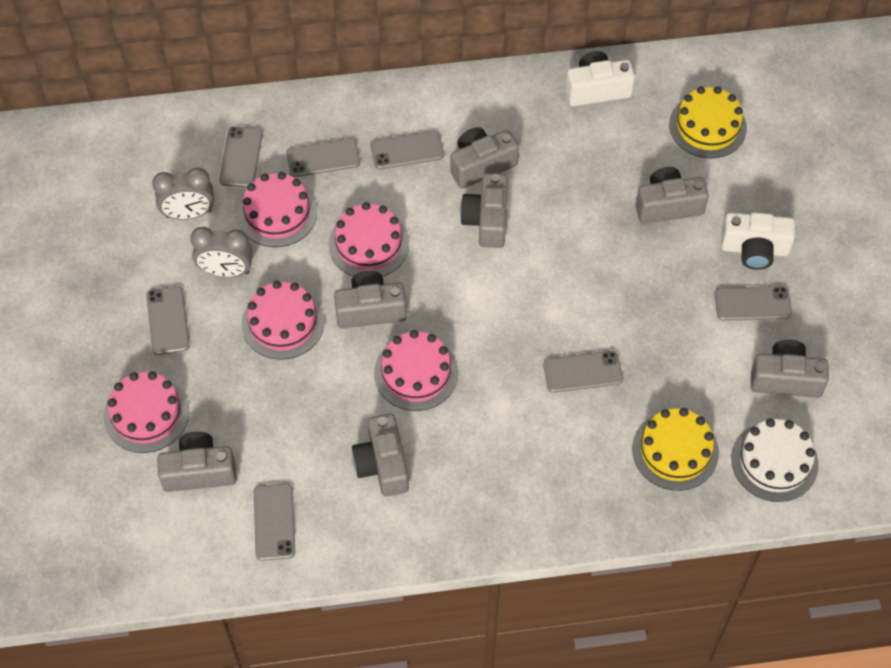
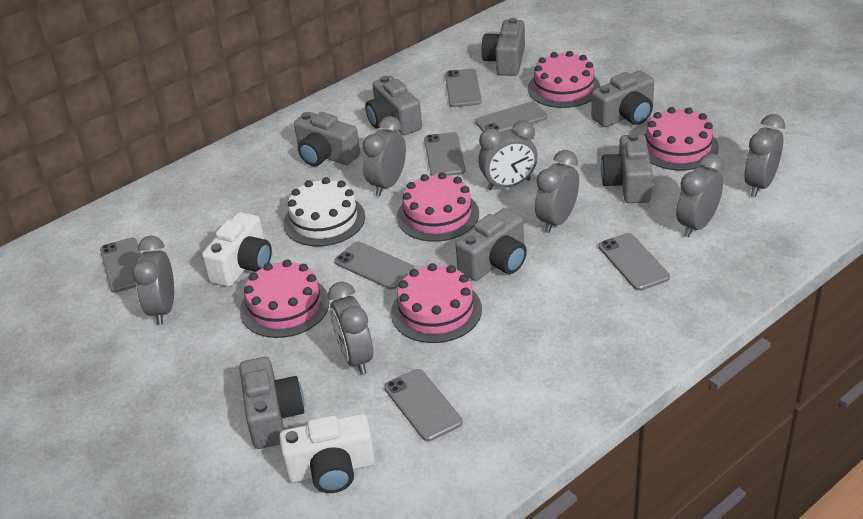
grey clock: 2 -> 7
yellow cake: 2 -> 0

